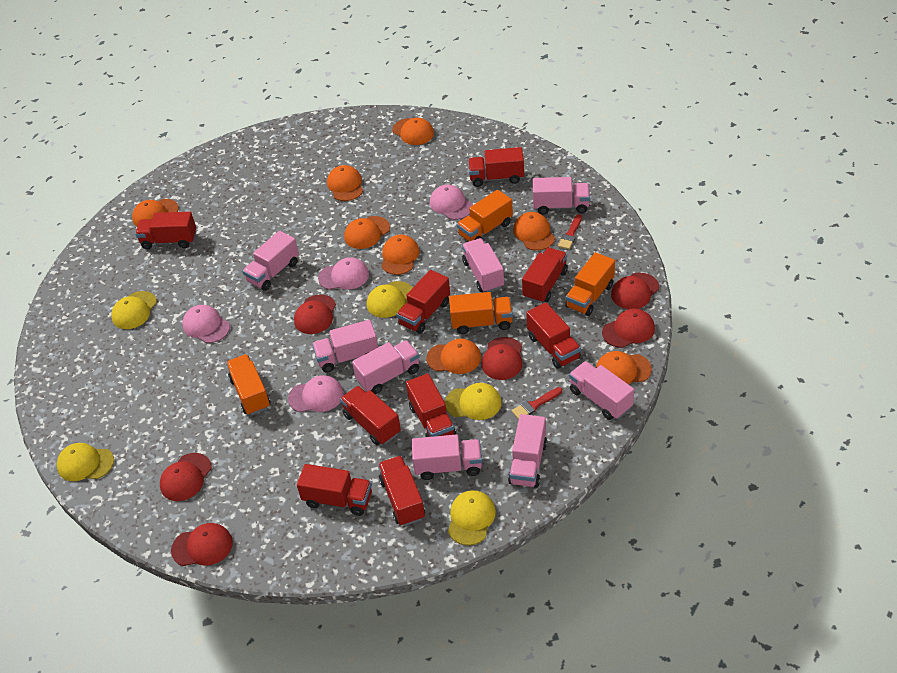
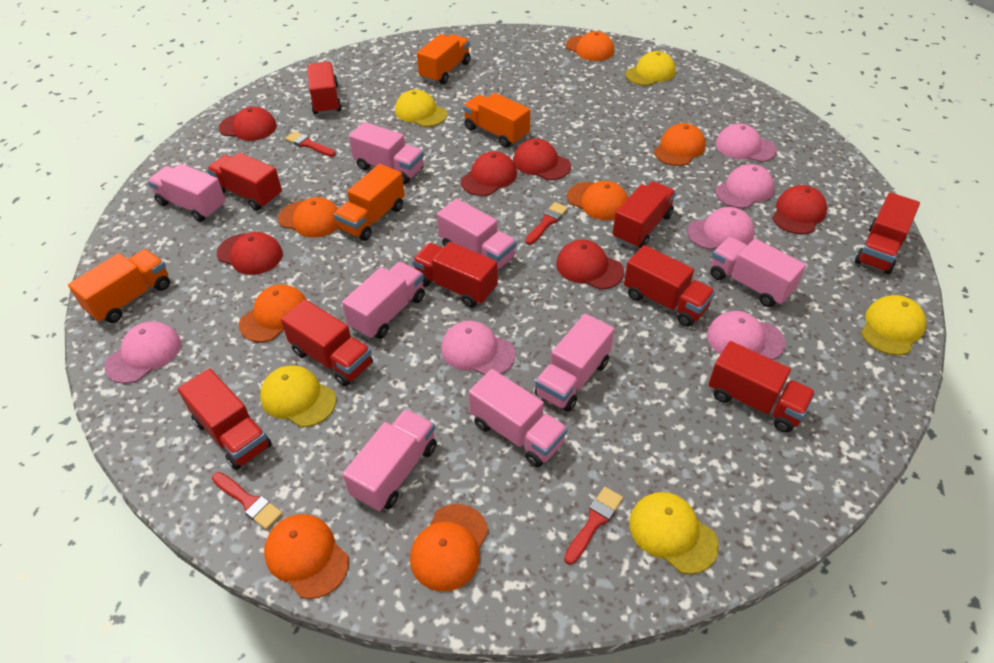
orange cap: 8 -> 7
pink cap: 4 -> 6
red brush: 2 -> 4

